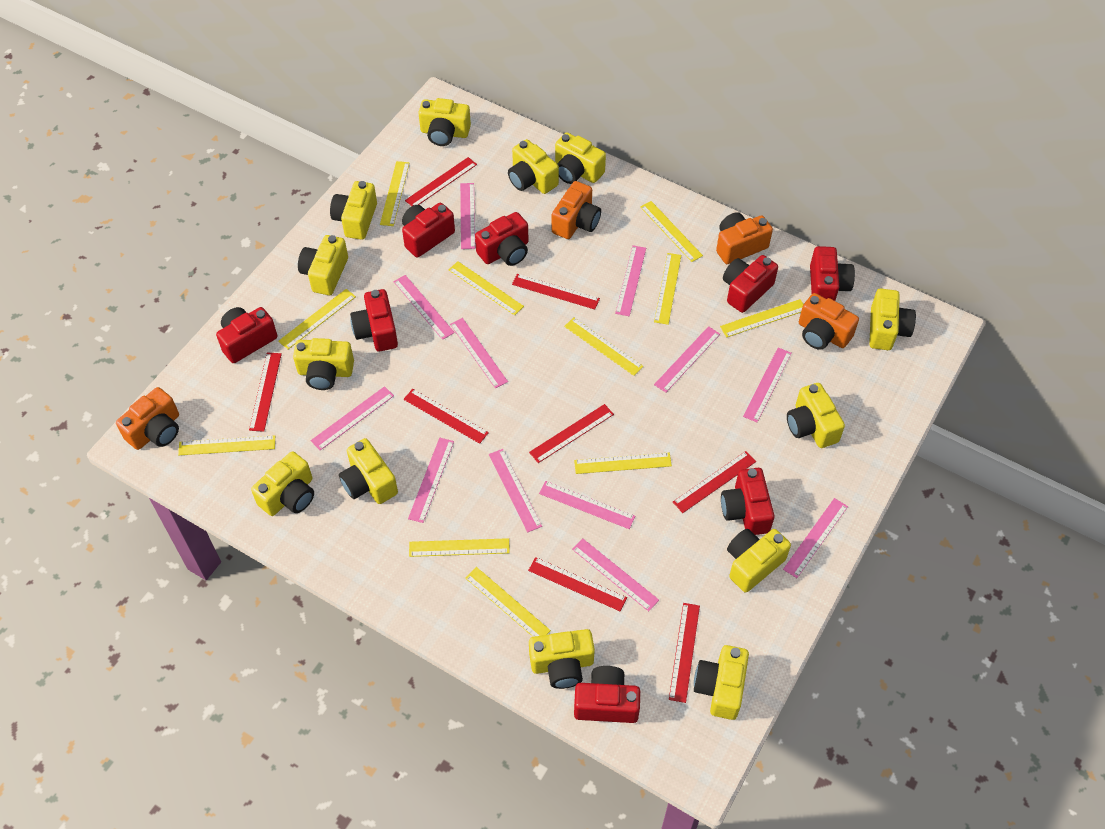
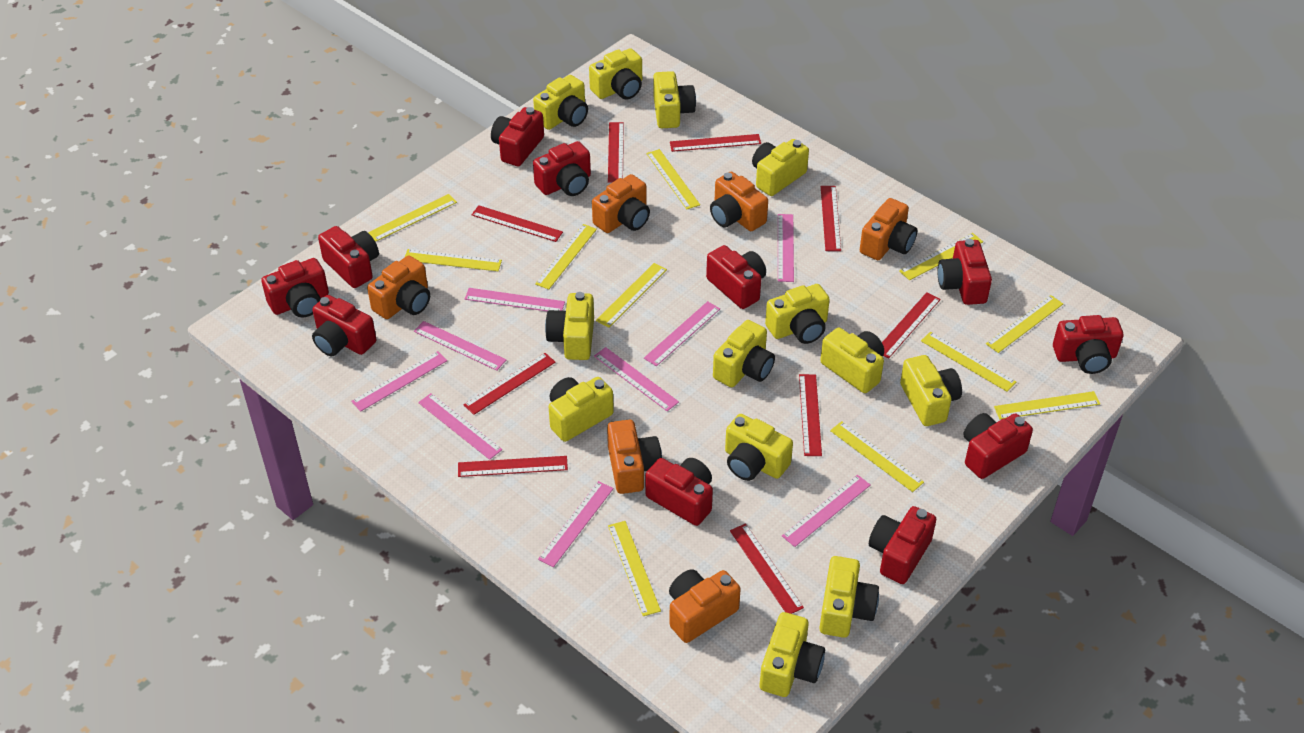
orange camera: 4 -> 6
pink ruler: 12 -> 9
red camera: 8 -> 11
red ruler: 8 -> 9

